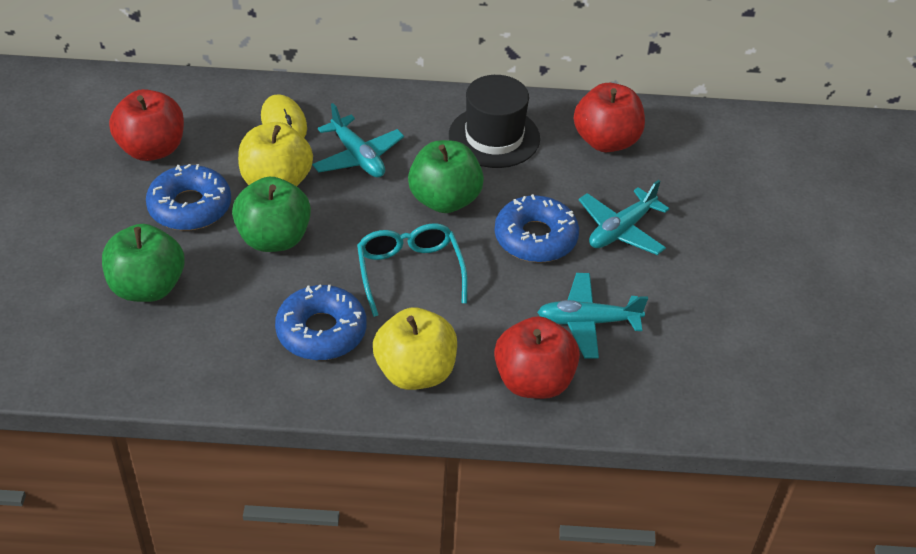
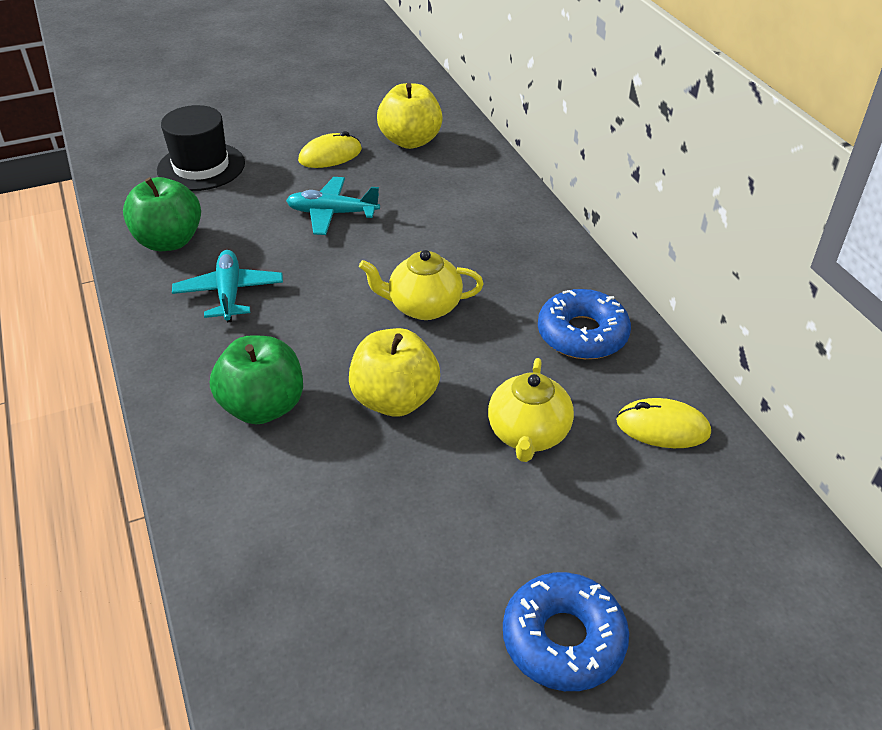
blue donut: 3 -> 2
green apple: 3 -> 2
red apple: 3 -> 0
turquoise glasses: 1 -> 0
turquoise plane: 3 -> 2
yellow mouse: 1 -> 2
yellow teapot: 0 -> 2

